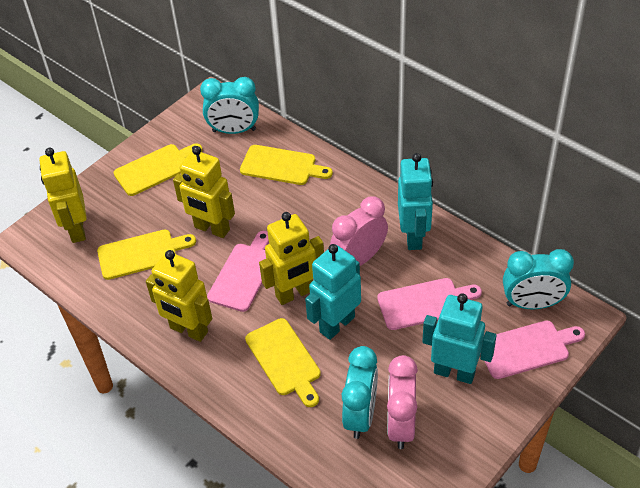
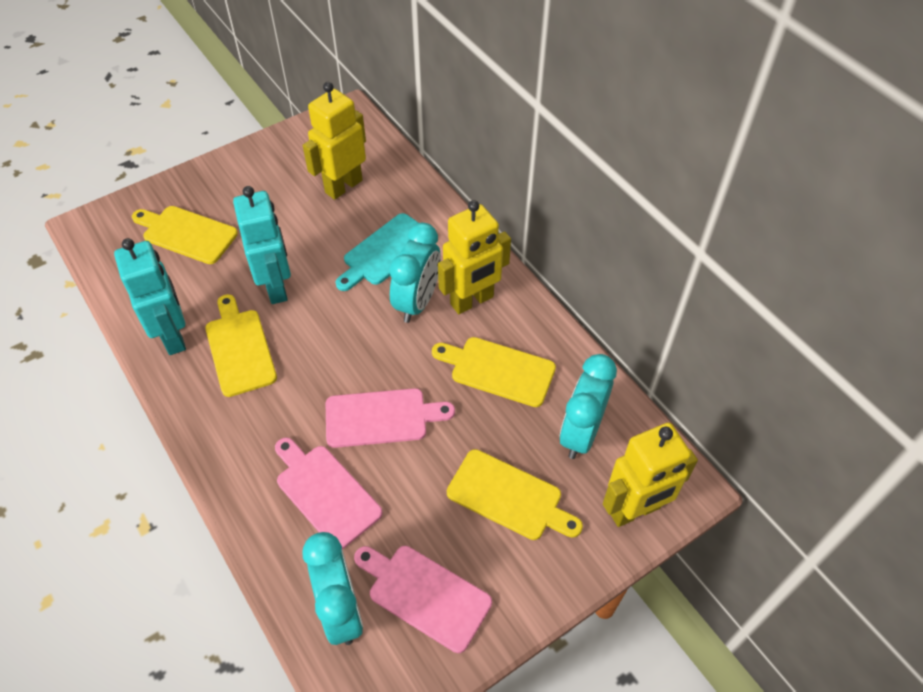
pink clock: 2 -> 0
turquoise cutting board: 0 -> 1
turquoise robot: 3 -> 2
yellow robot: 4 -> 3

